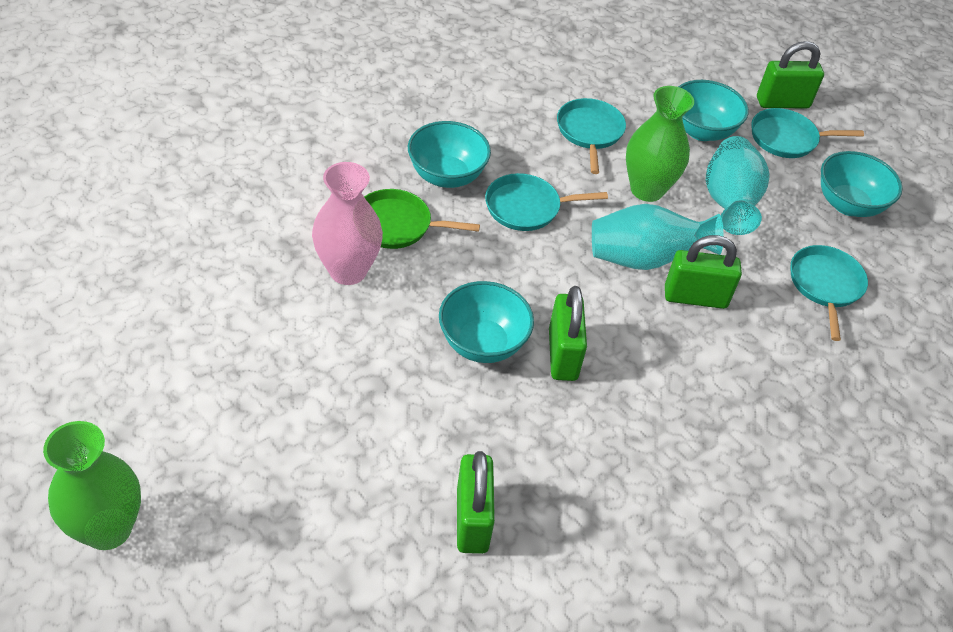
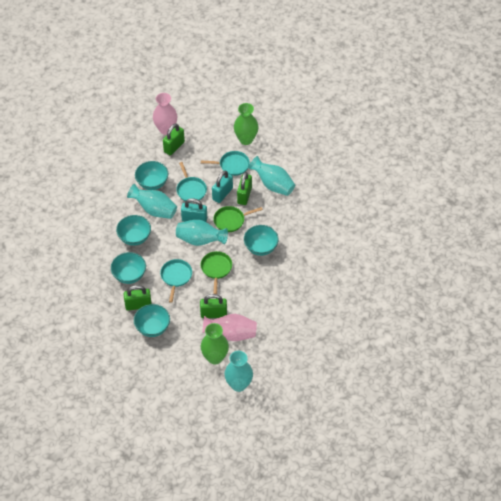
green pan: 1 -> 2
pink vase: 1 -> 2
turquoise bowl: 4 -> 5
turquoise padlock: 0 -> 2
turquoise pan: 4 -> 3
turquoise vase: 2 -> 4

